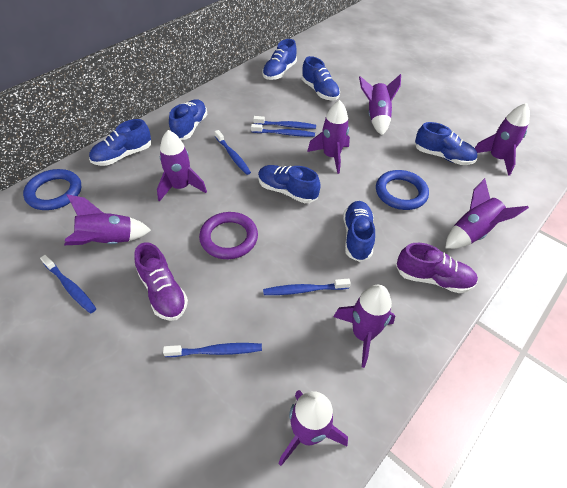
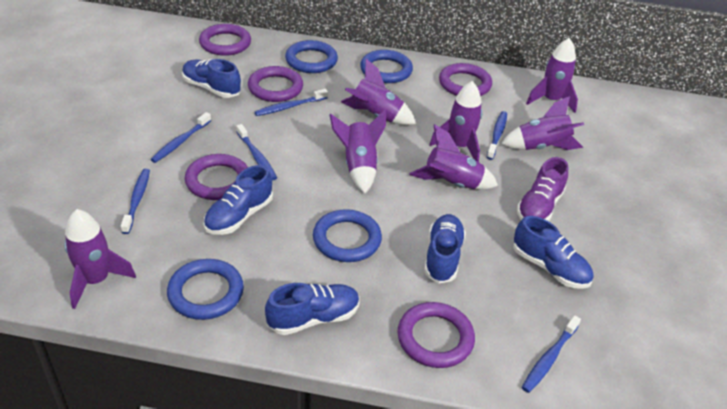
blue ring: 2 -> 4
blue shoe: 7 -> 5
purple ring: 1 -> 5
purple rocket: 8 -> 7
purple shoe: 2 -> 1

